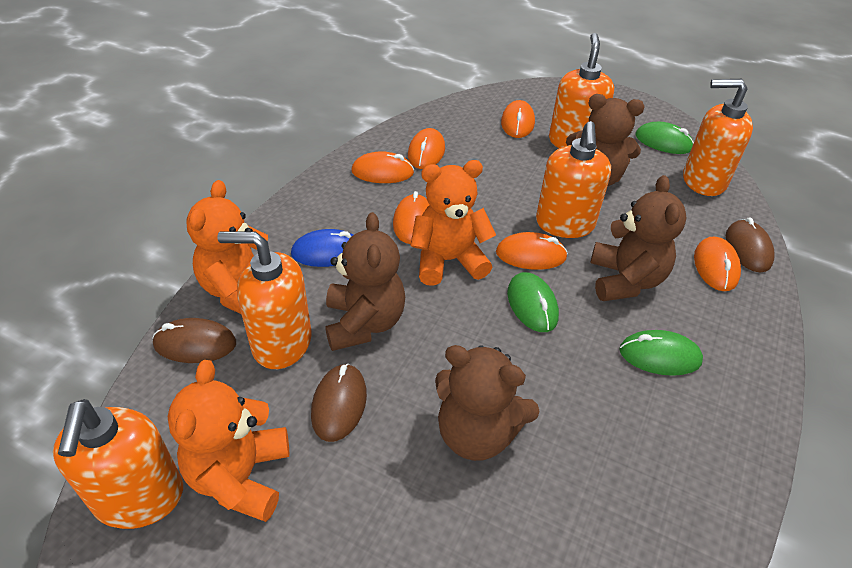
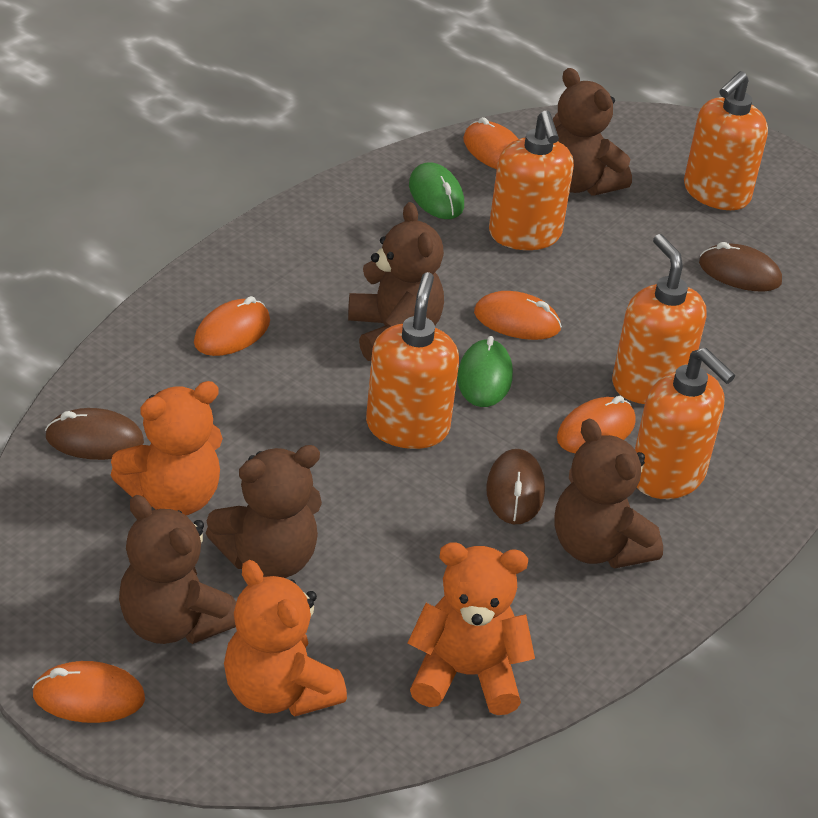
blue mouse: 1 -> 0
brown teddy bear: 4 -> 5
green mouse: 3 -> 2
orange mouse: 6 -> 5

